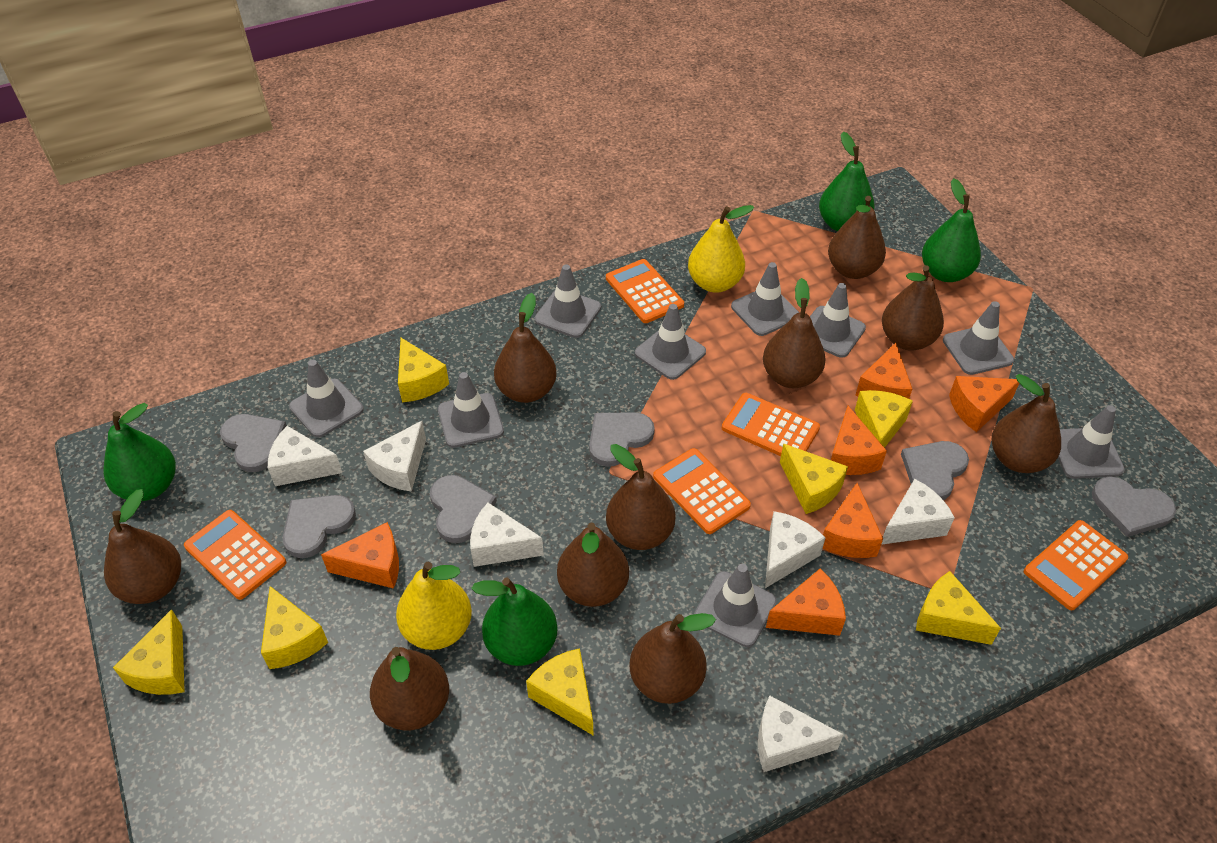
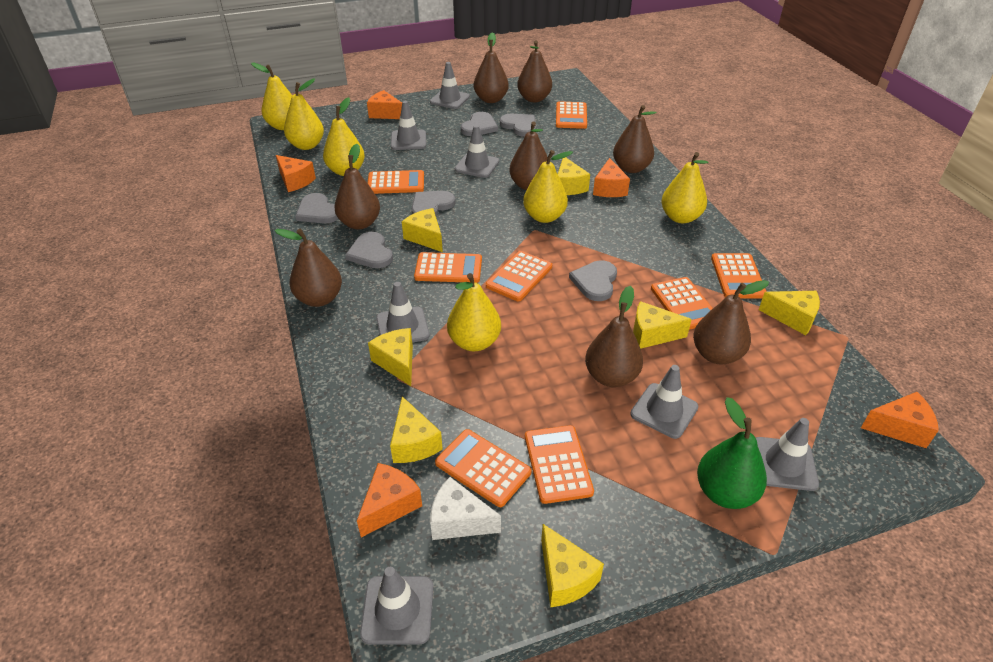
brown pear: 10 -> 8
green pear: 4 -> 1
grey traffic cone: 9 -> 7
orange calculator: 5 -> 8
orange cheese: 6 -> 5
white cheese: 6 -> 1
yellow pear: 2 -> 6

